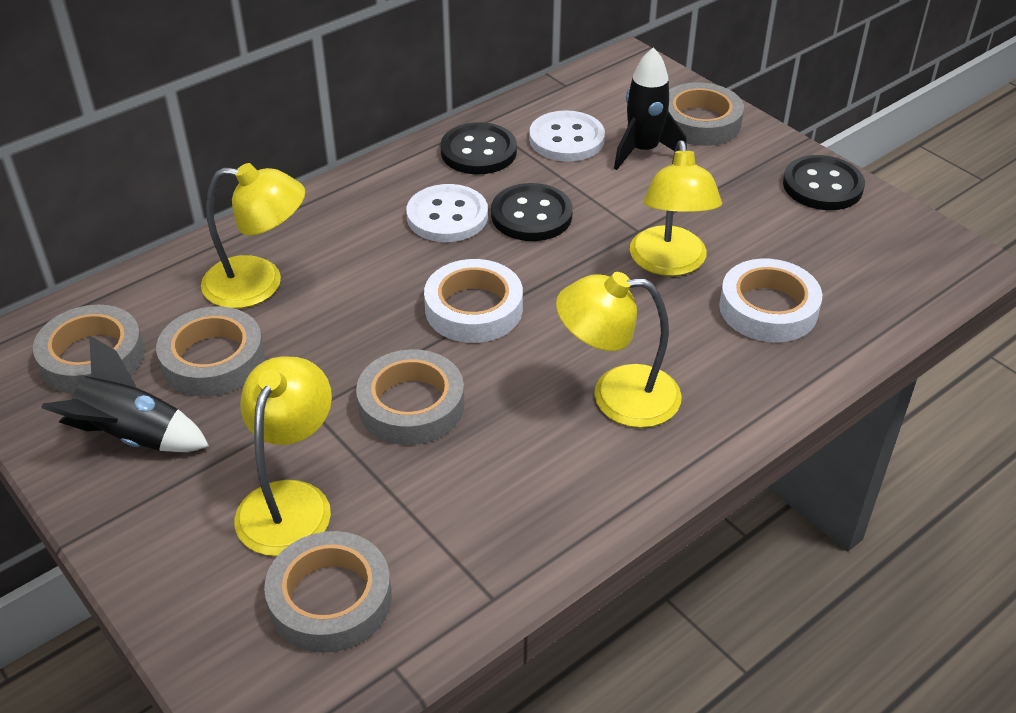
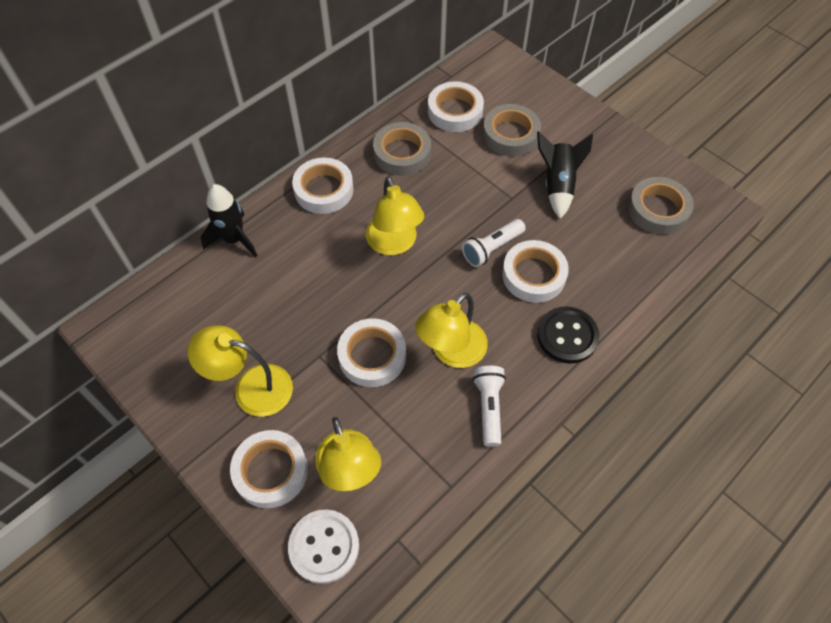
black button: 3 -> 1
grey tape: 5 -> 3
white button: 2 -> 1
white flashlight: 0 -> 2
white tape: 2 -> 5

